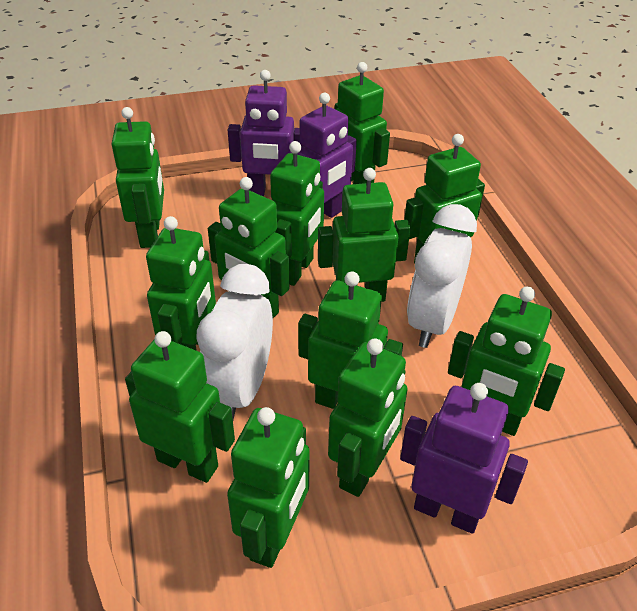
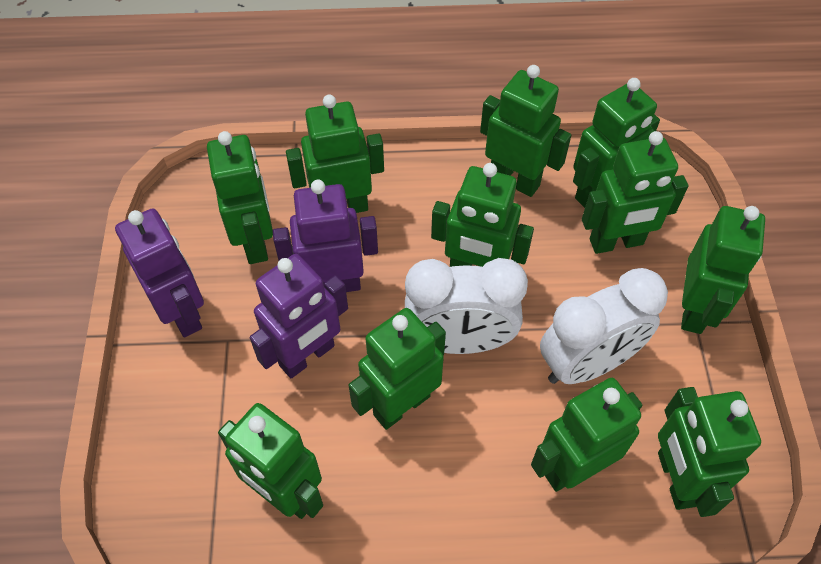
green robot: 12 -> 11

